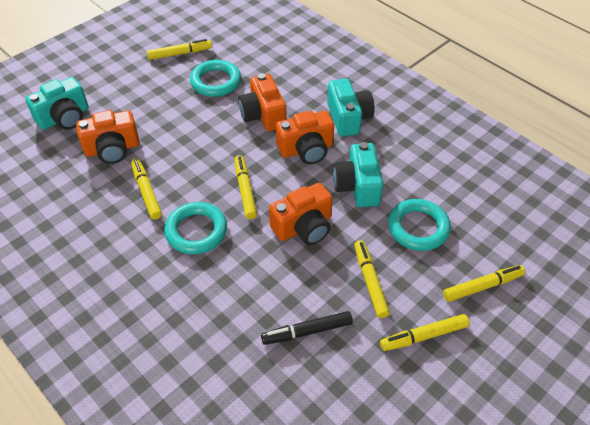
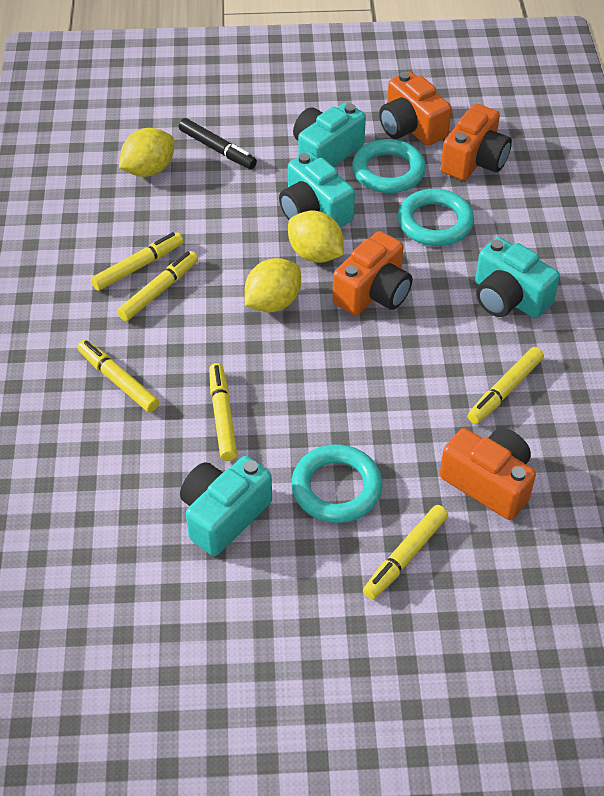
turquoise camera: 3 -> 4
yellow lemon: 0 -> 3

